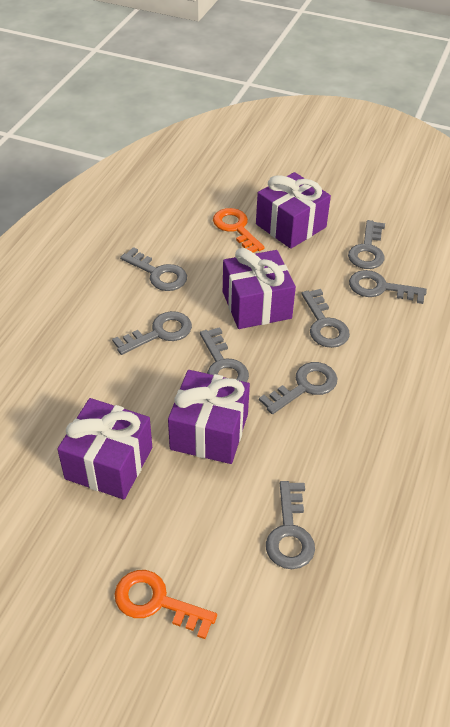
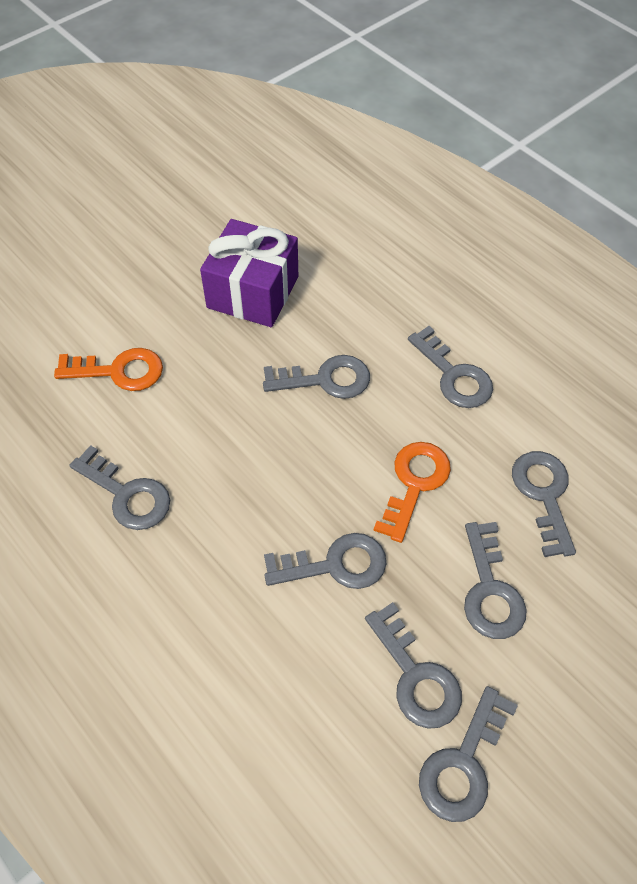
purple gift: 4 -> 1

